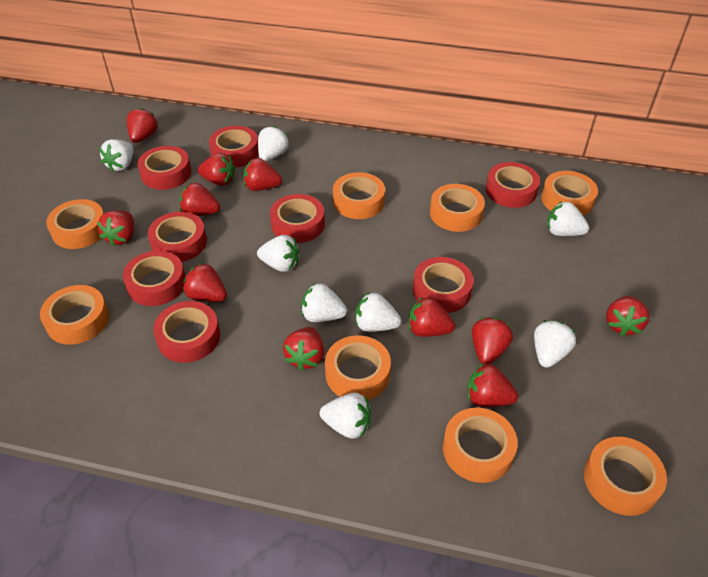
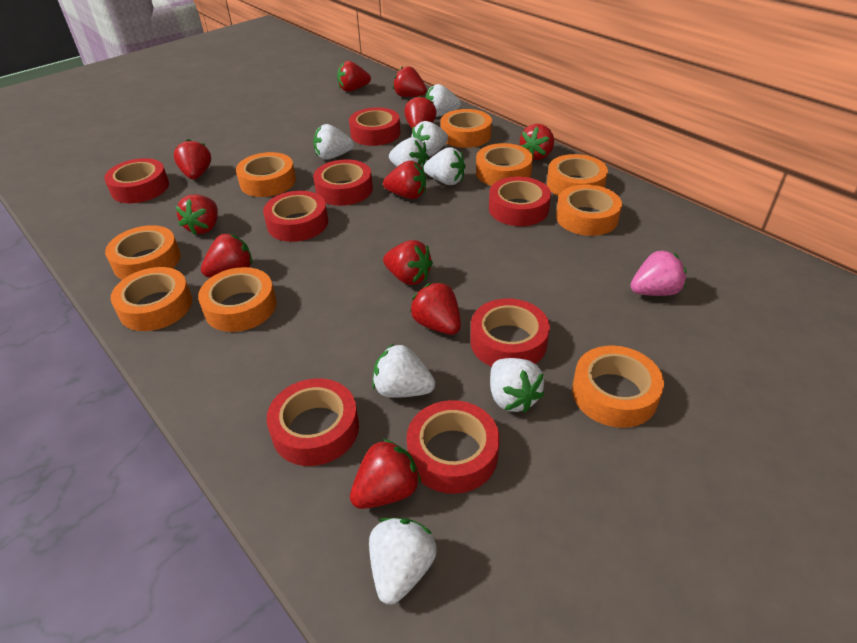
orange tape: 8 -> 9
pink strawberry: 0 -> 1

